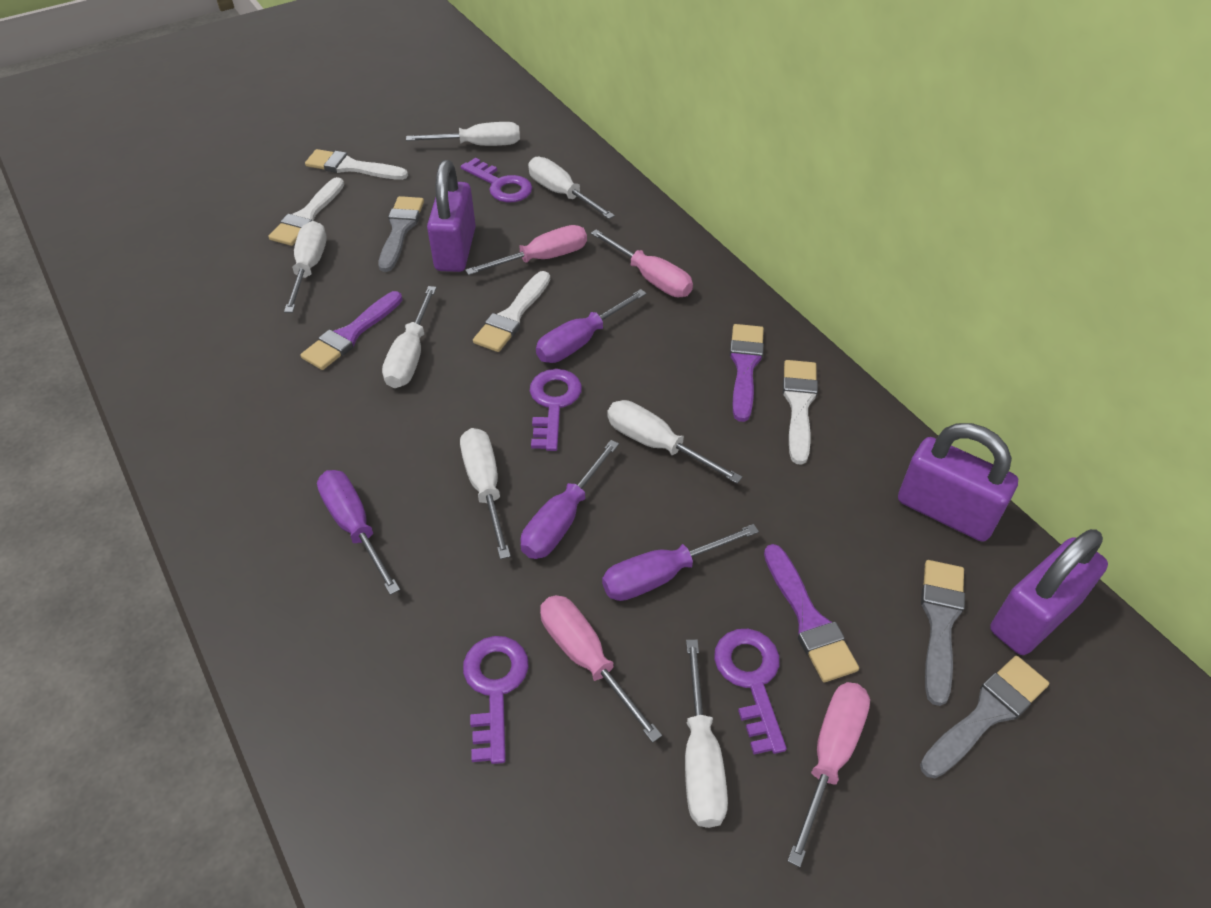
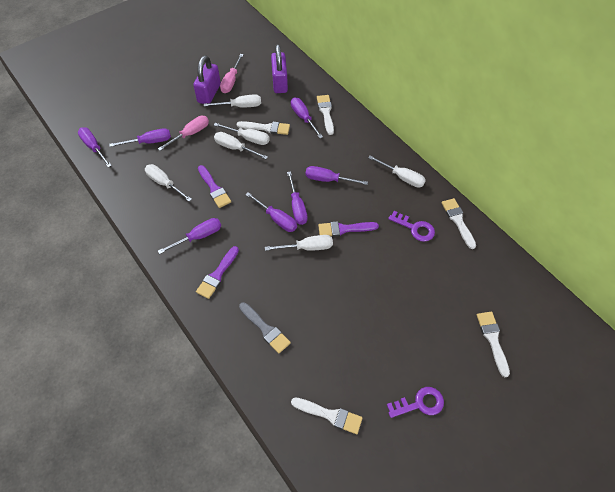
grey brush: 3 -> 1
pink screwdriver: 4 -> 2
purple key: 4 -> 2
purple padlock: 3 -> 2
purple screwdriver: 4 -> 7
white brush: 4 -> 5
white screwdriver: 7 -> 6

